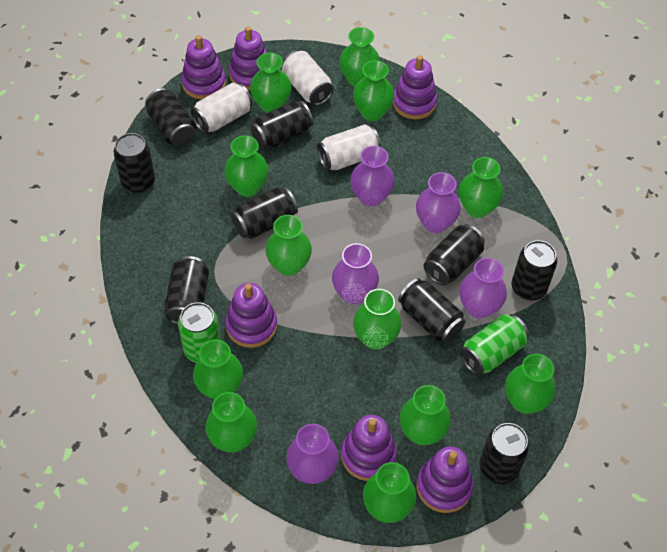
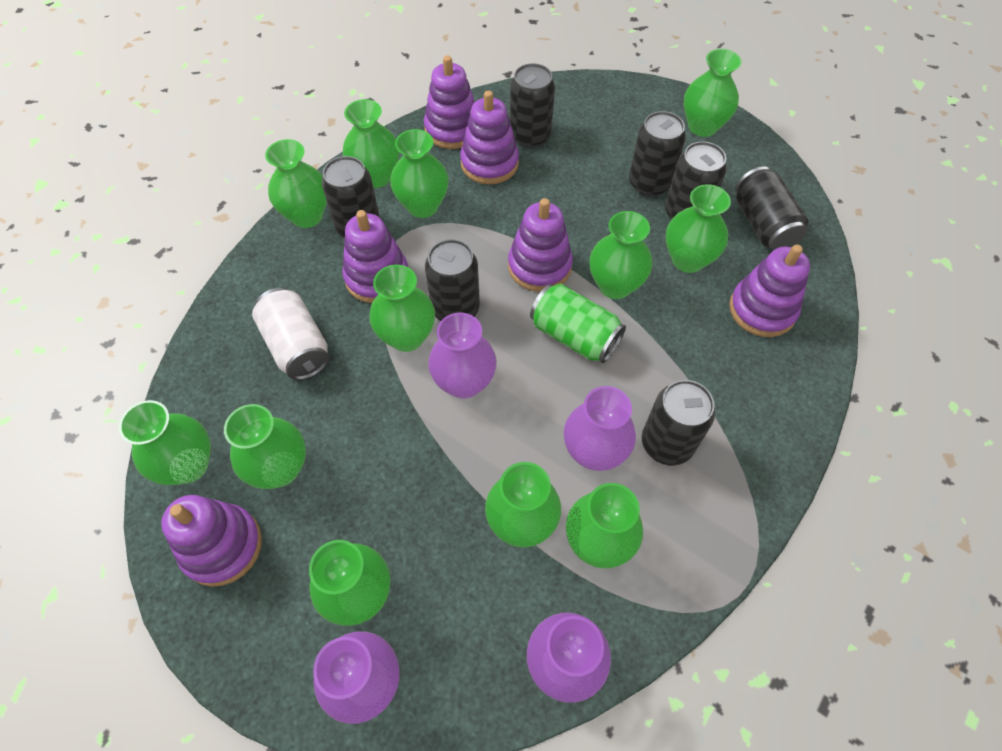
black can: 9 -> 7
green can: 2 -> 1
purple vase: 5 -> 4
white can: 3 -> 1

